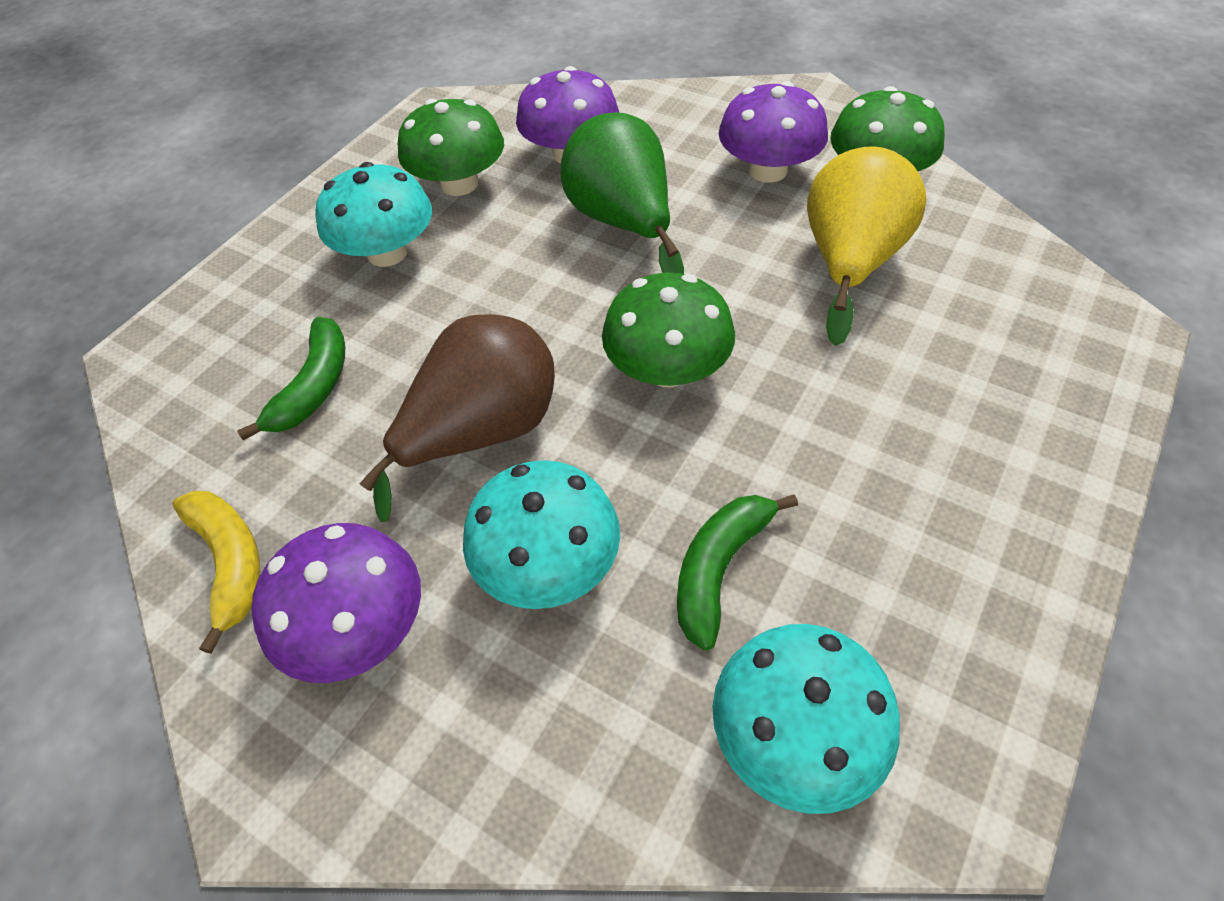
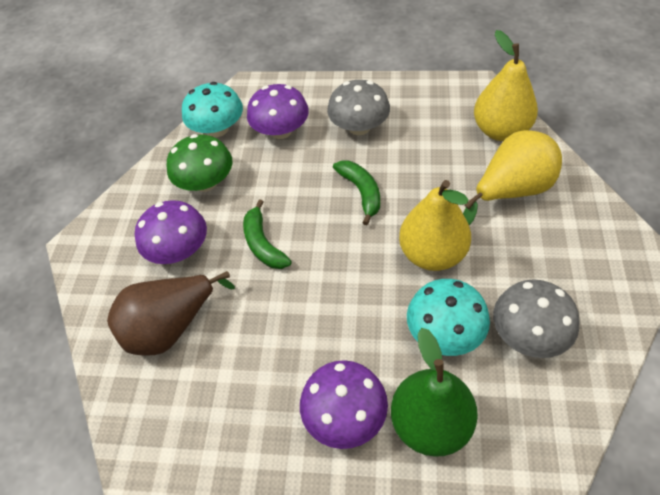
green mushroom: 3 -> 1
grey mushroom: 0 -> 2
turquoise mushroom: 3 -> 2
yellow banana: 1 -> 0
yellow pear: 1 -> 3

